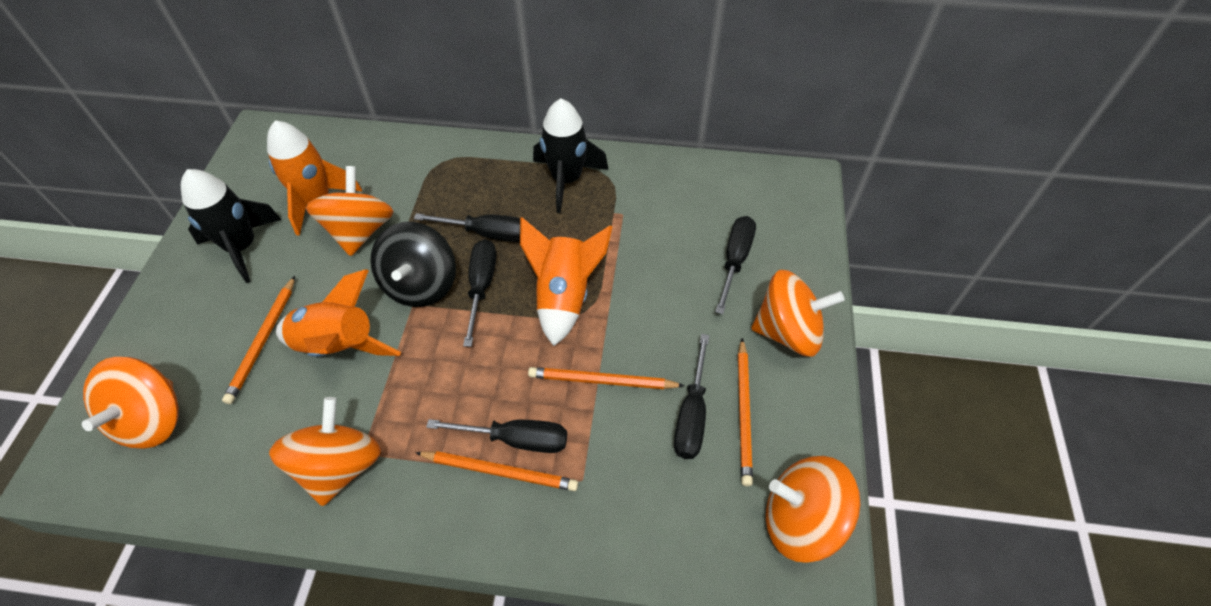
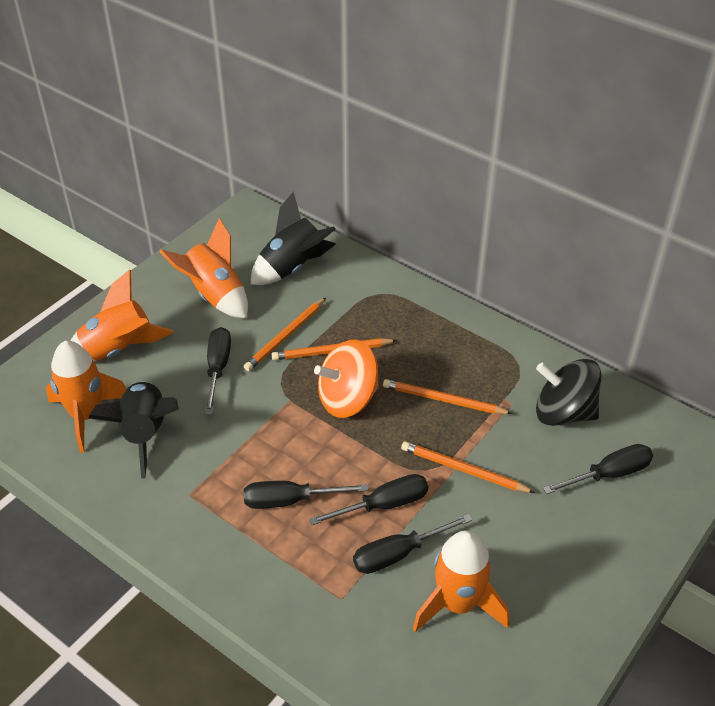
orange rocket: 3 -> 4
orange spinning top: 5 -> 1

